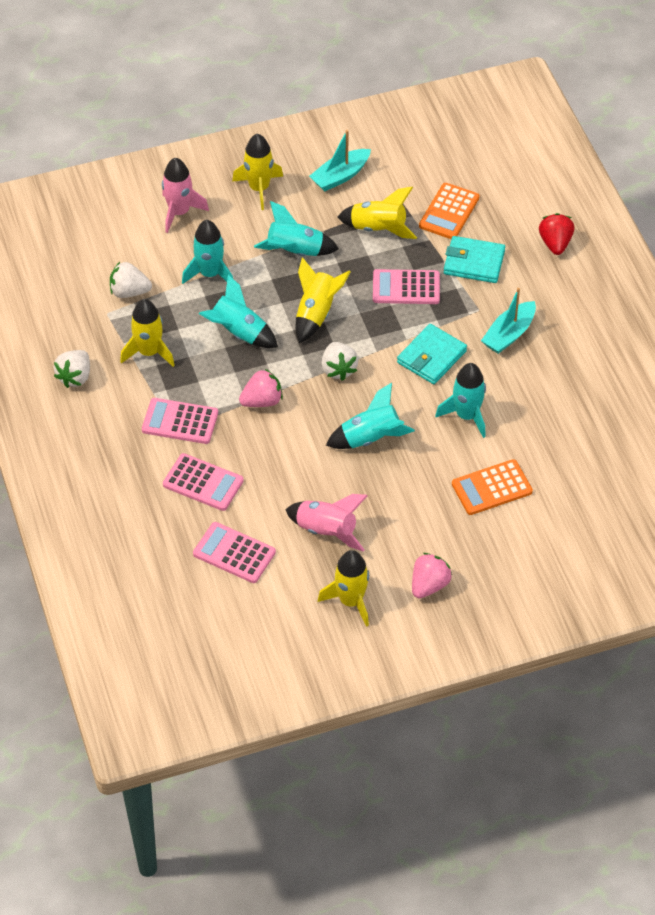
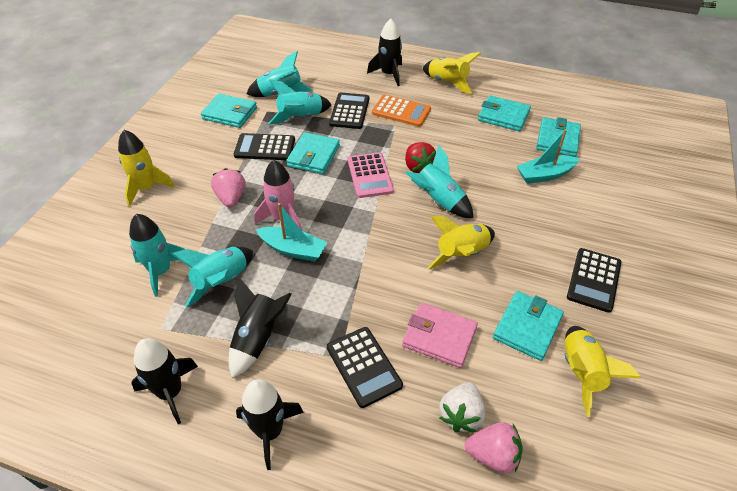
black calculator: 0 -> 4
black rocket: 0 -> 4
orange calculator: 2 -> 1
pink calculator: 4 -> 1
pink rocket: 2 -> 1
pink wallet: 0 -> 1
turquoise wallet: 2 -> 5
white strawberry: 3 -> 1
yellow rocket: 5 -> 4

